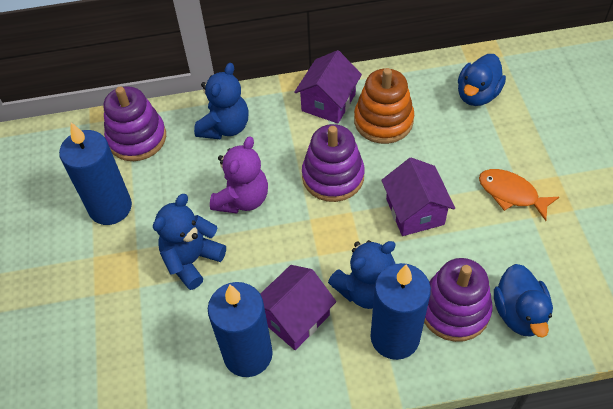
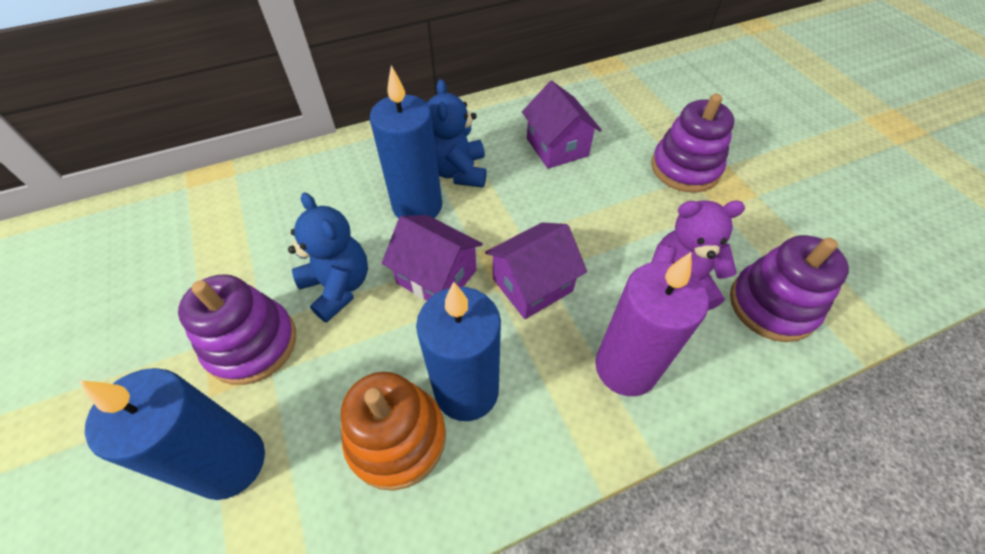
blue duck: 2 -> 0
blue teddy bear: 3 -> 2
orange fish: 1 -> 0
purple candle: 0 -> 1

